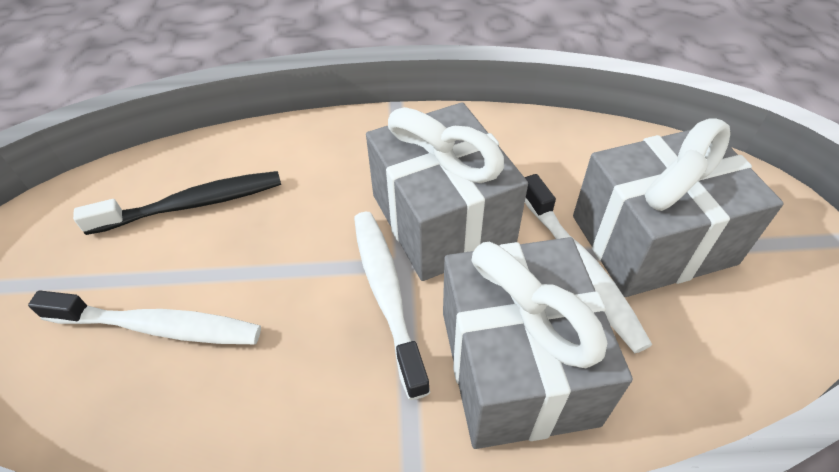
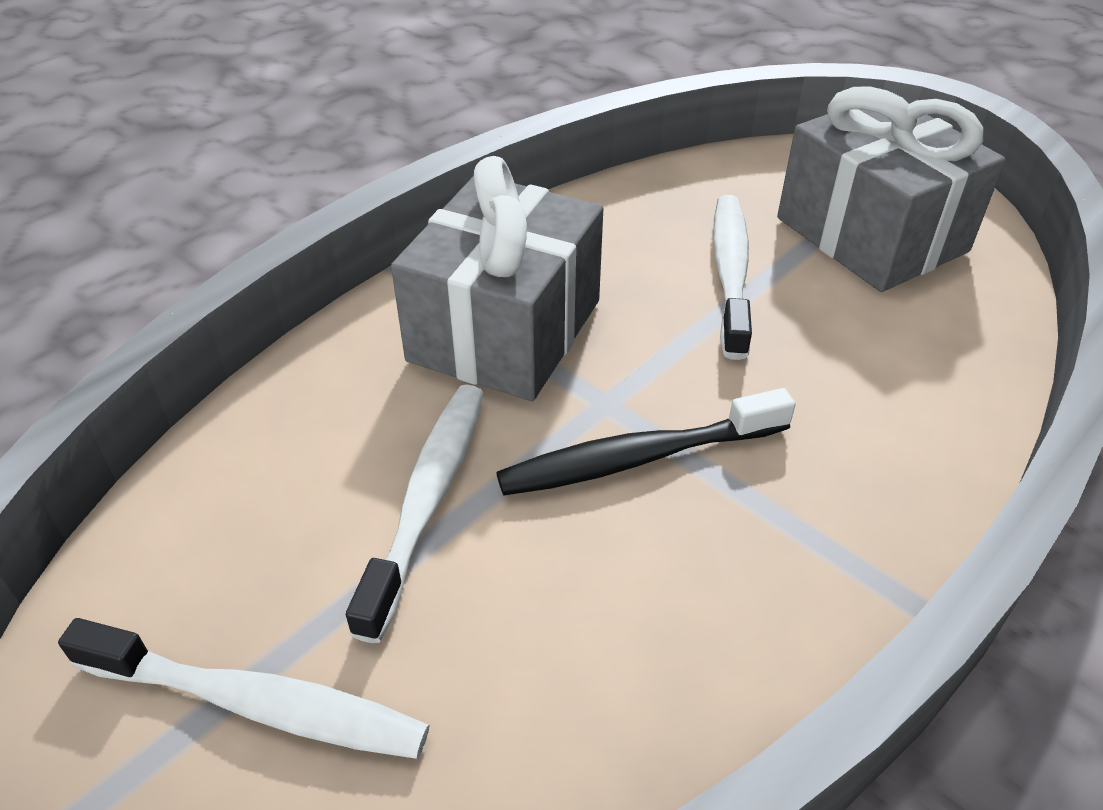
grey gift: 3 -> 2

